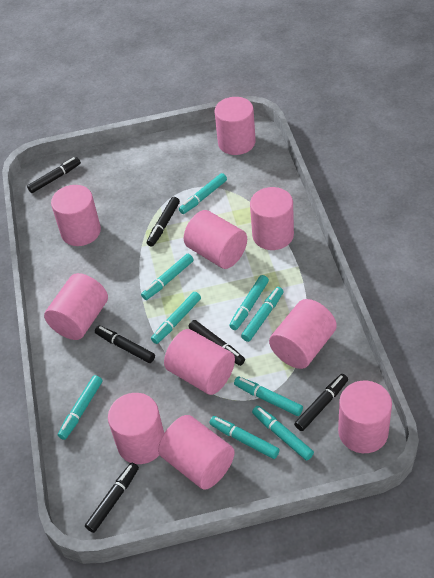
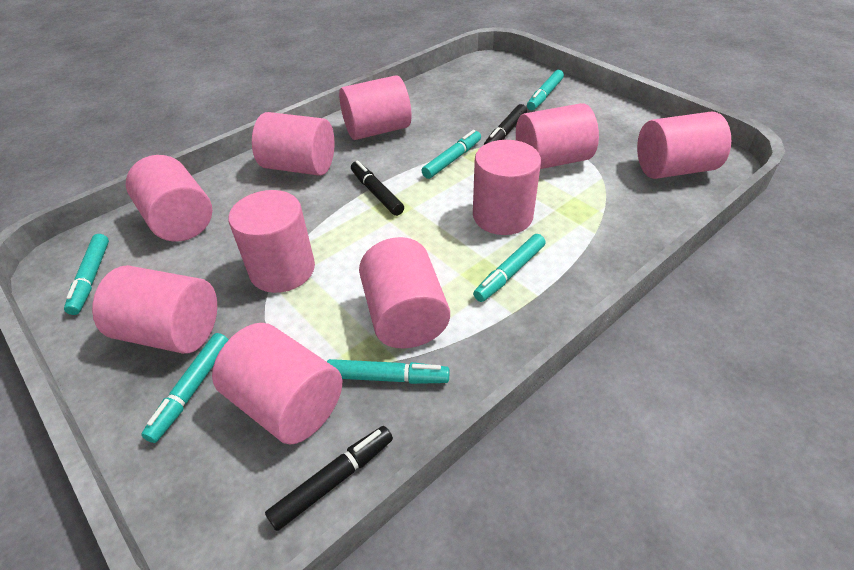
black marker: 6 -> 3
turquoise marker: 9 -> 6

